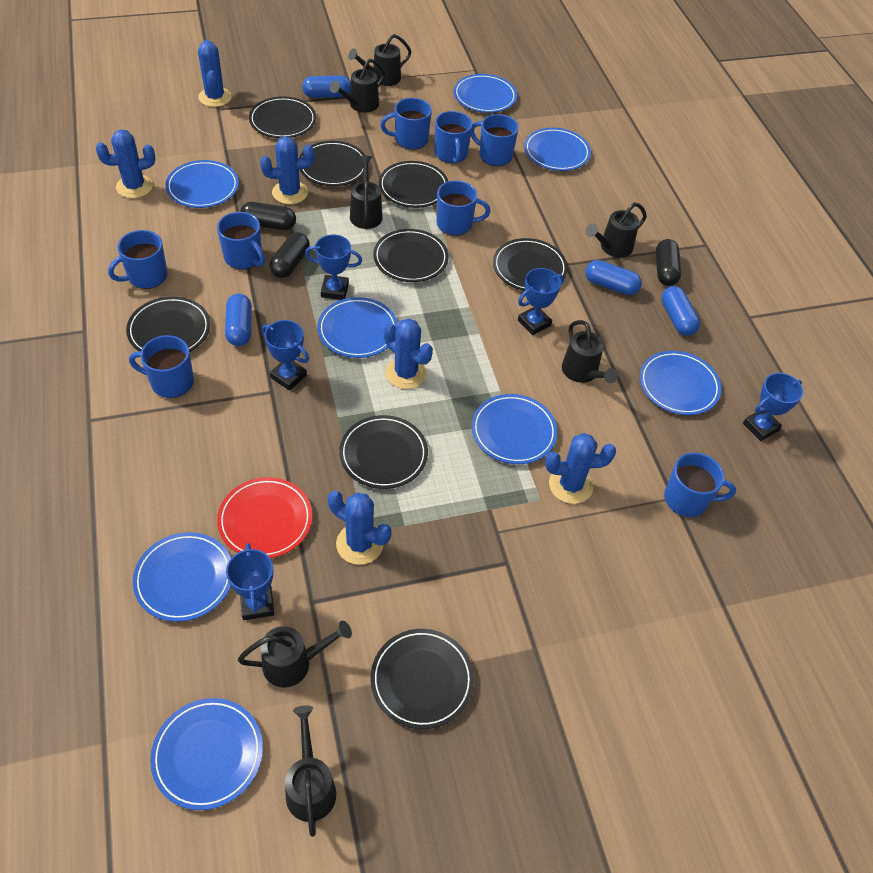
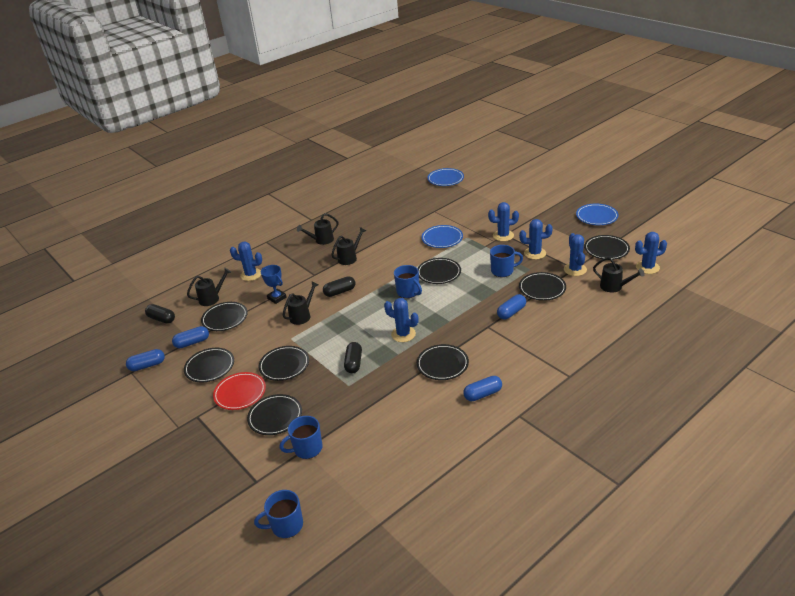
black watering can: 7 -> 5
blue mug: 8 -> 4
blue plate: 8 -> 3
blue trophy: 5 -> 1

